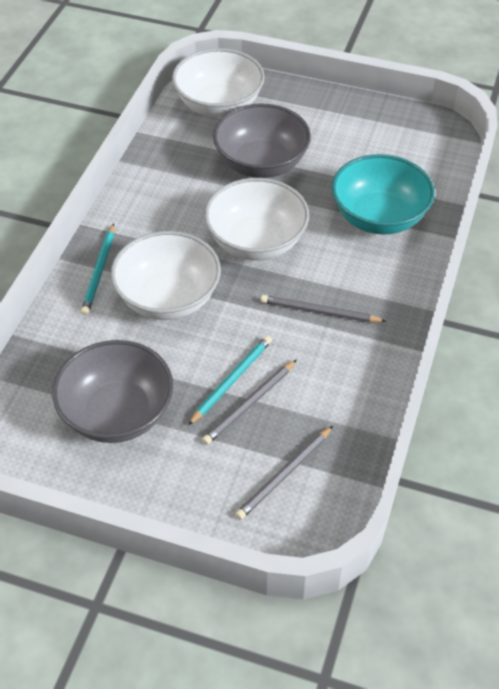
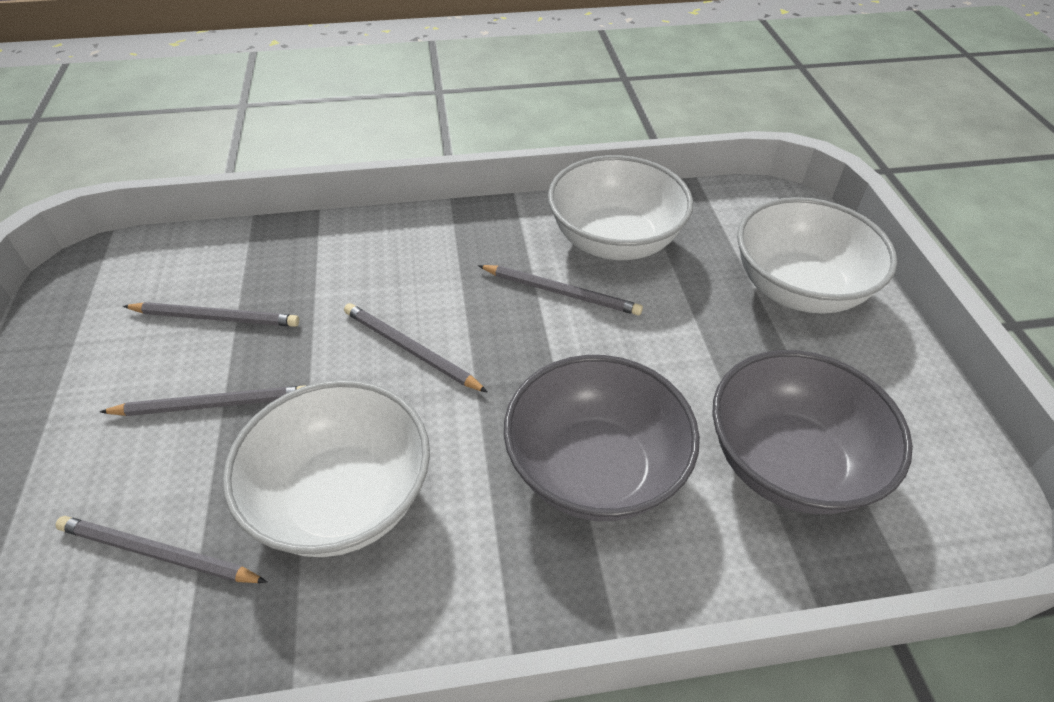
grey pencil: 3 -> 5
turquoise bowl: 1 -> 0
turquoise pencil: 2 -> 0

